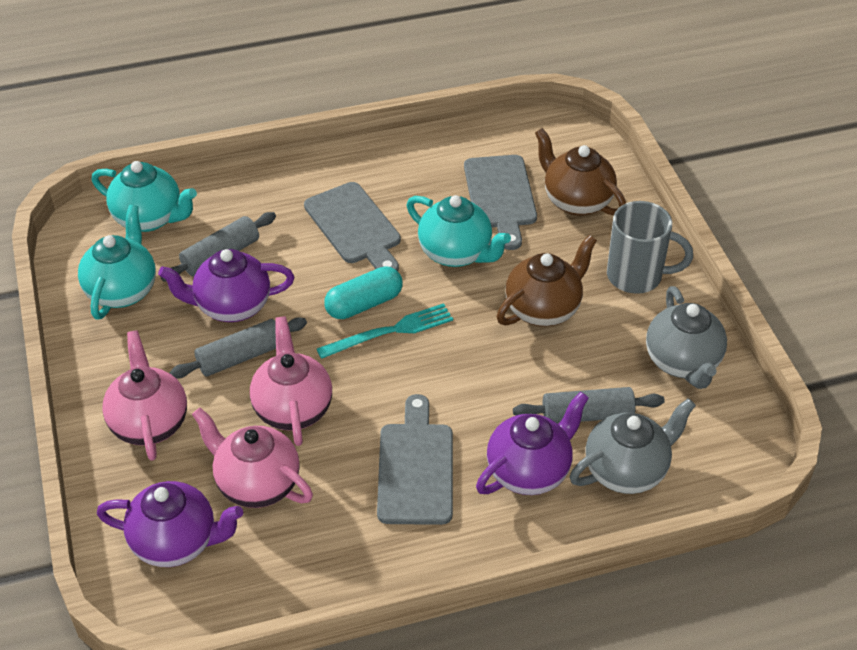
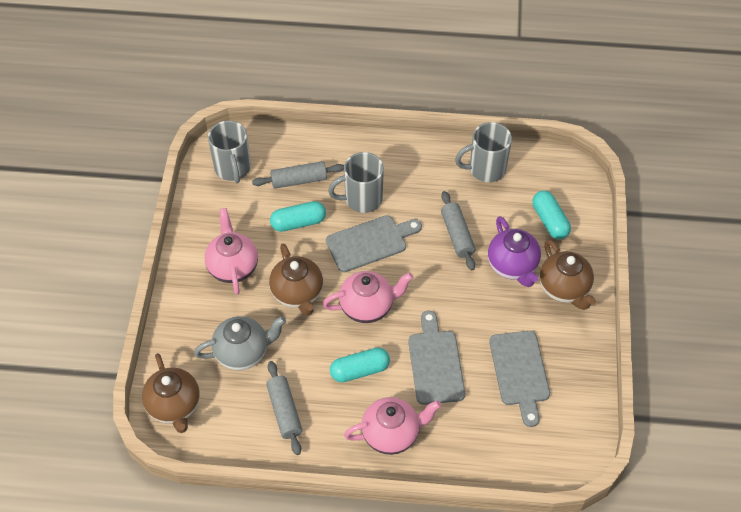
brown teapot: 2 -> 3
grey mug: 1 -> 3
grey teapot: 2 -> 1
purple teapot: 3 -> 1
turquoise capsule: 1 -> 3
turquoise fork: 1 -> 0
turquoise teapot: 3 -> 0

